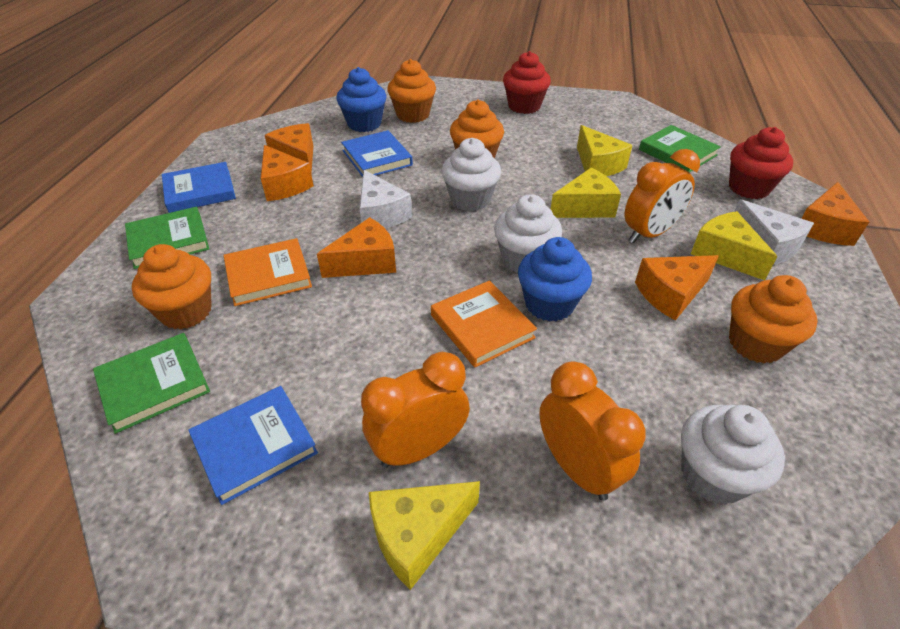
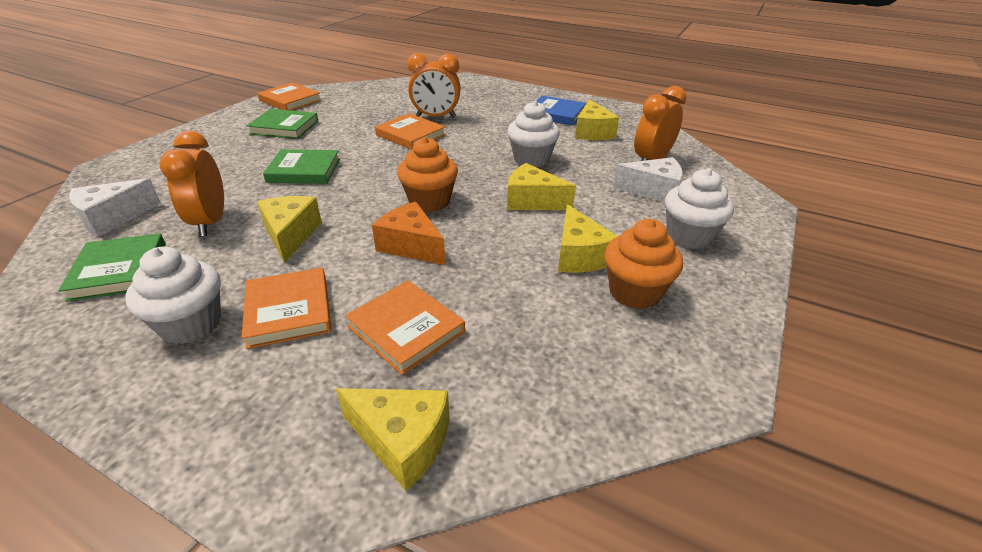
blue book: 3 -> 1
blue cupcake: 2 -> 0
orange book: 2 -> 4
orange cheese: 5 -> 1
orange cupcake: 4 -> 2
red cupcake: 2 -> 0
yellow cheese: 4 -> 5

